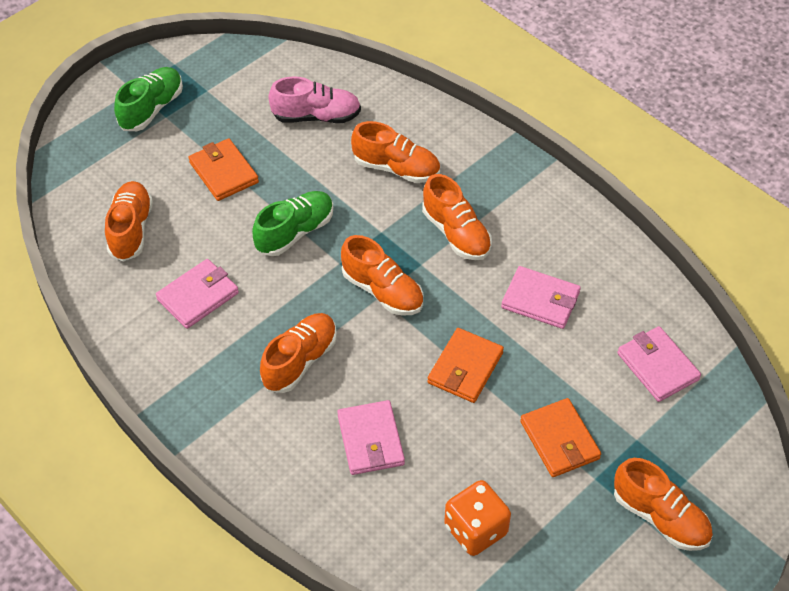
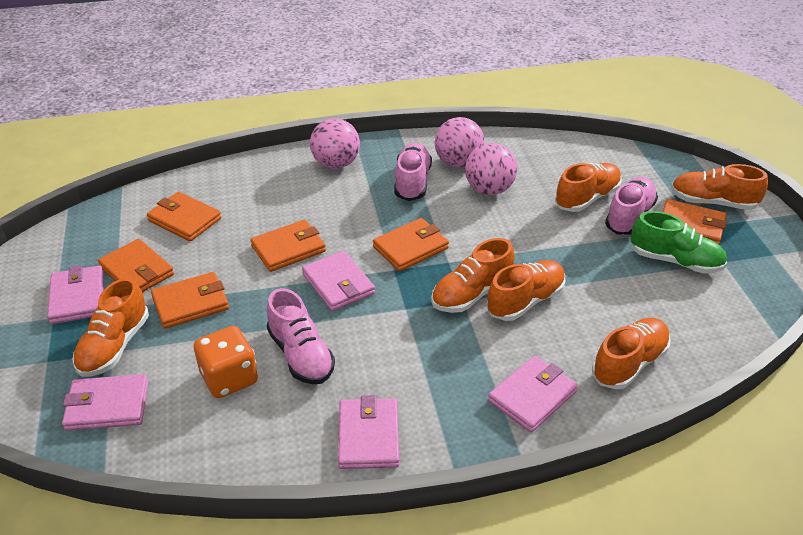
green shoe: 2 -> 1
orange wallet: 3 -> 6
pink ball: 0 -> 3
pink shoe: 1 -> 3
pink wallet: 4 -> 5

